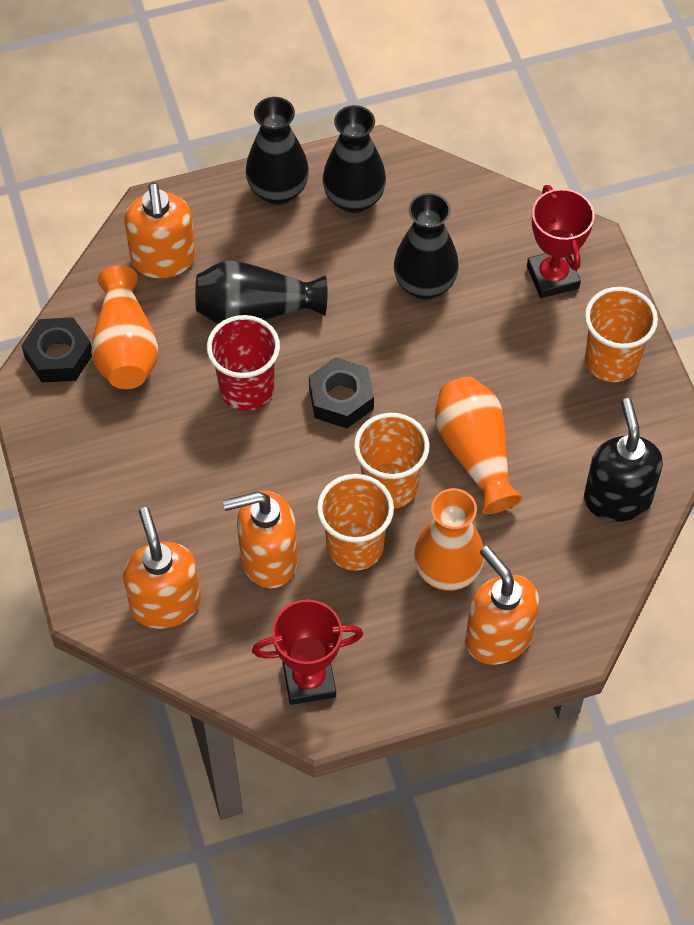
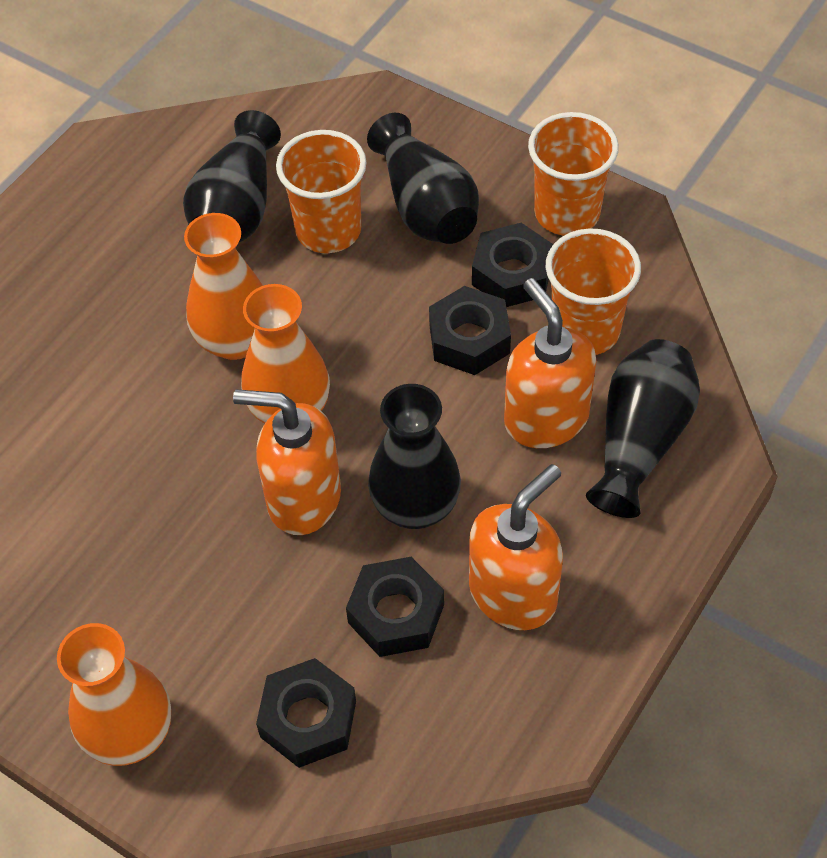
black nut: 2 -> 4
black soap dispenser: 1 -> 0
orange soap dispenser: 4 -> 3
red cup: 1 -> 0
red trophy: 2 -> 0

